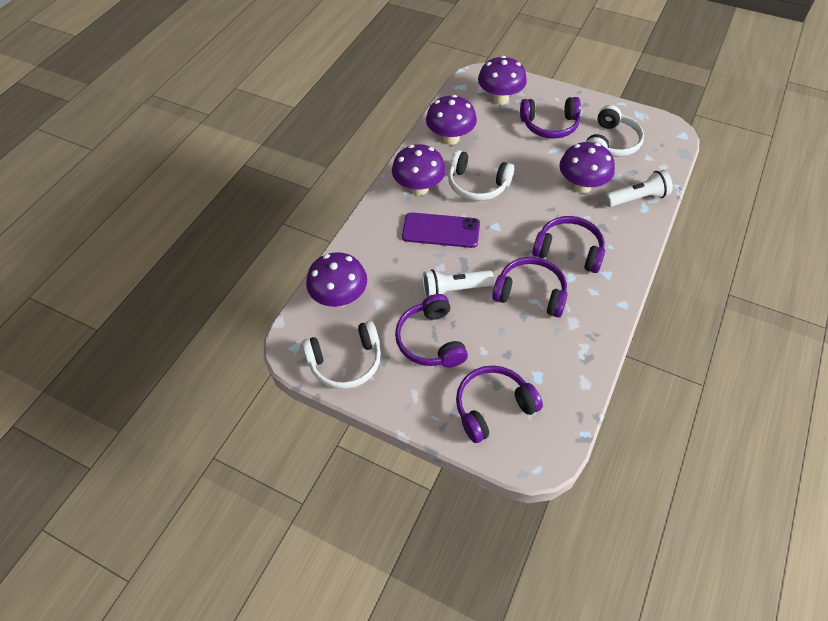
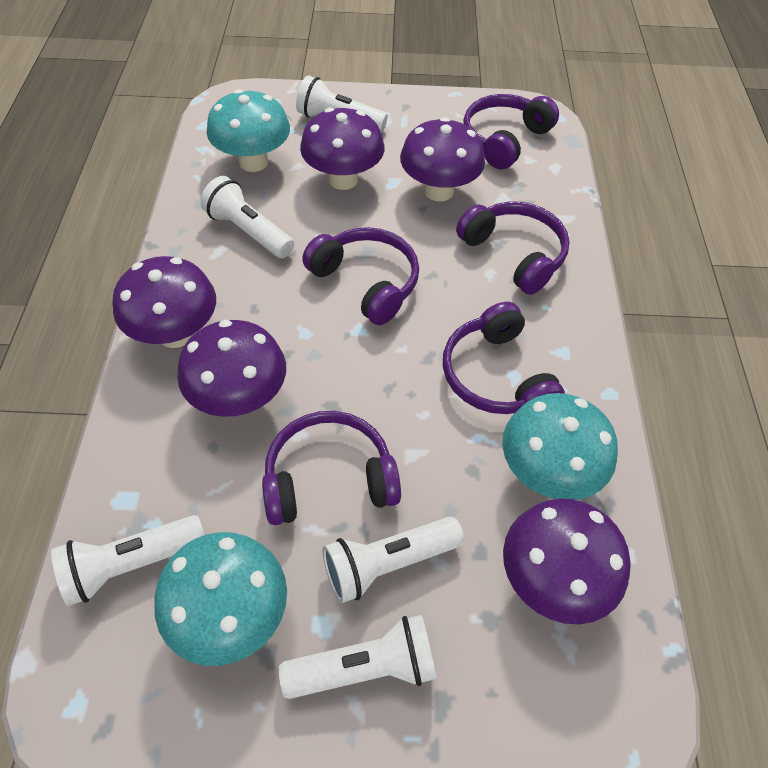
purple phone: 1 -> 0
turquoise mushroom: 0 -> 3
white flashlight: 2 -> 5
white headphones: 3 -> 0

